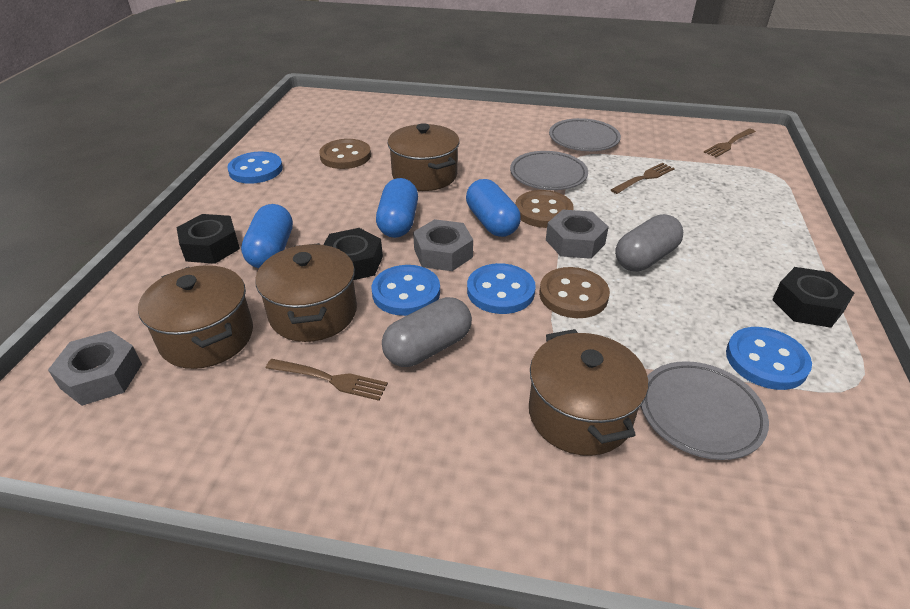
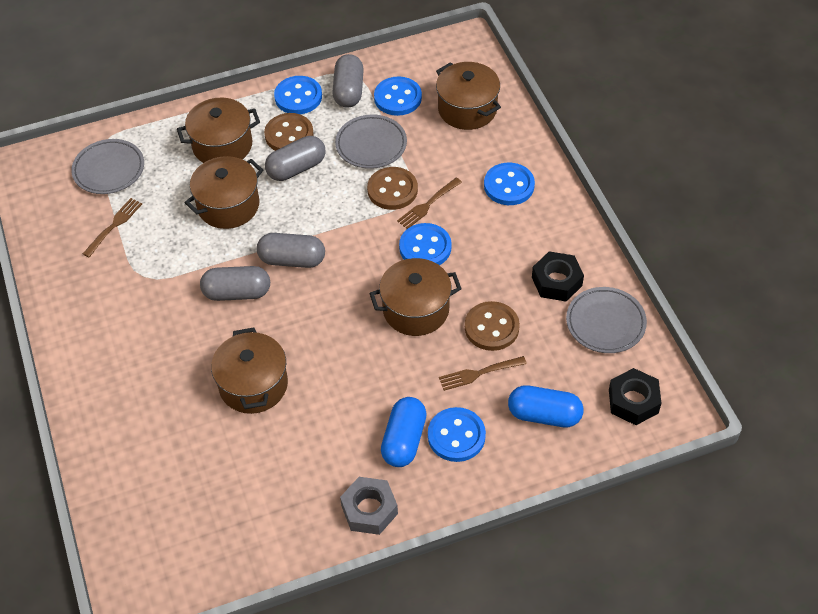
black nut: 3 -> 2
blue button: 4 -> 5
blue capsule: 3 -> 2
brown pot: 4 -> 5
grey capsule: 2 -> 4
grey nut: 3 -> 1

